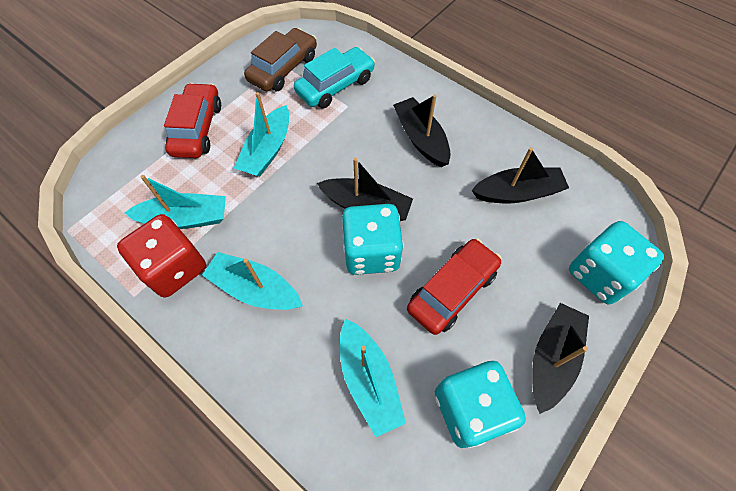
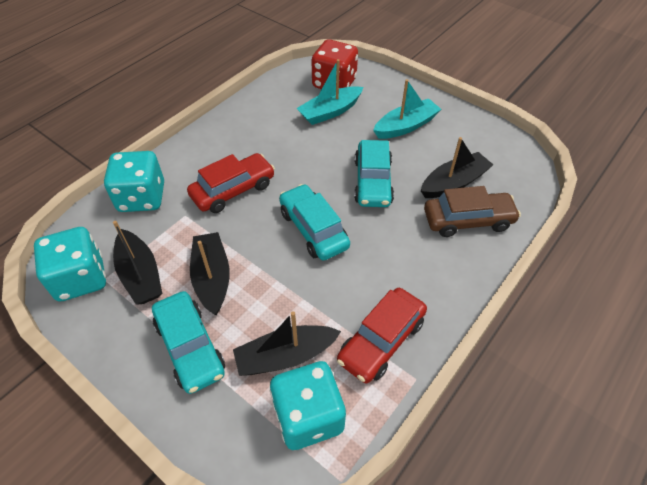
turquoise boat: 4 -> 2
turquoise car: 1 -> 3

